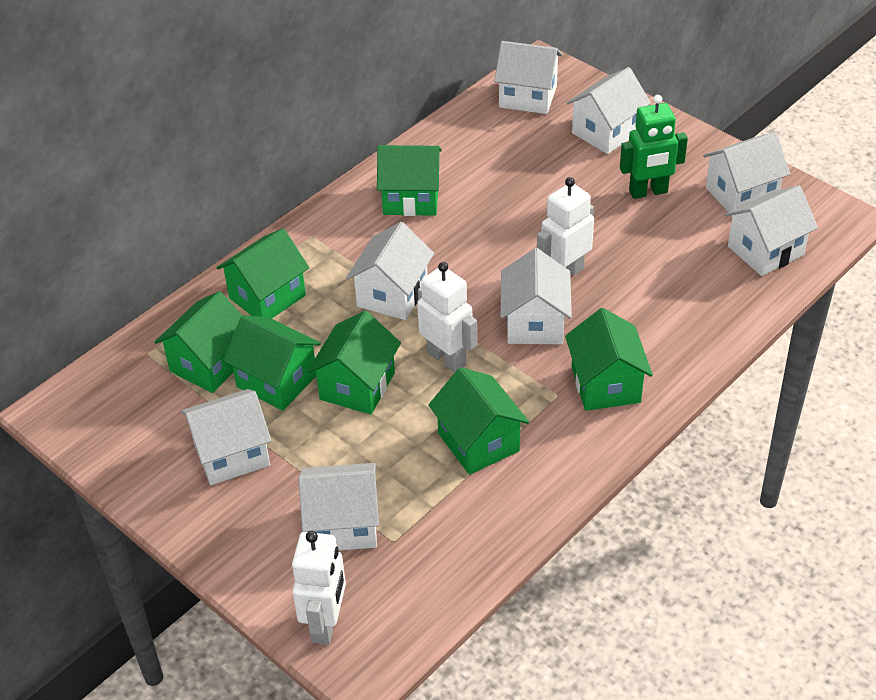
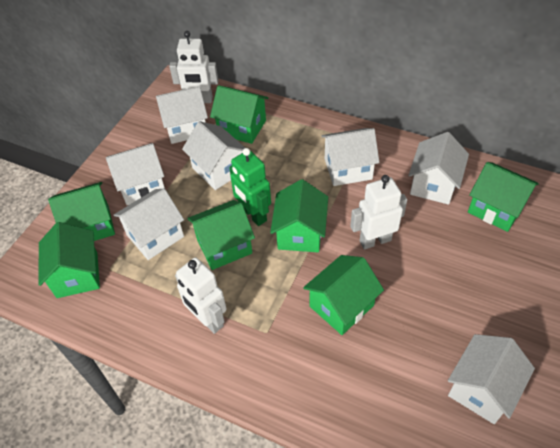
white house: 8 -> 7

